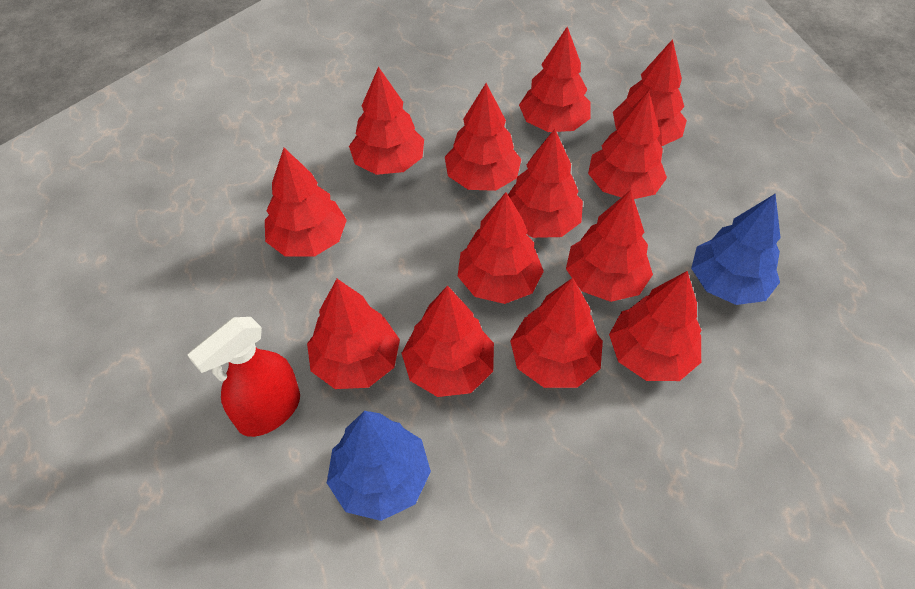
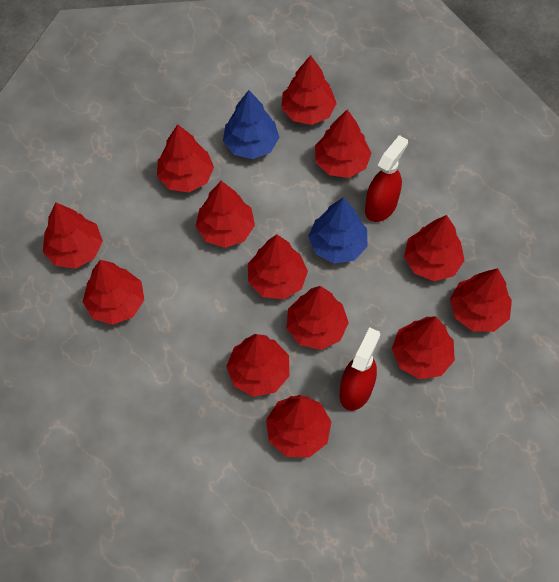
red spray bottle: 1 -> 2

